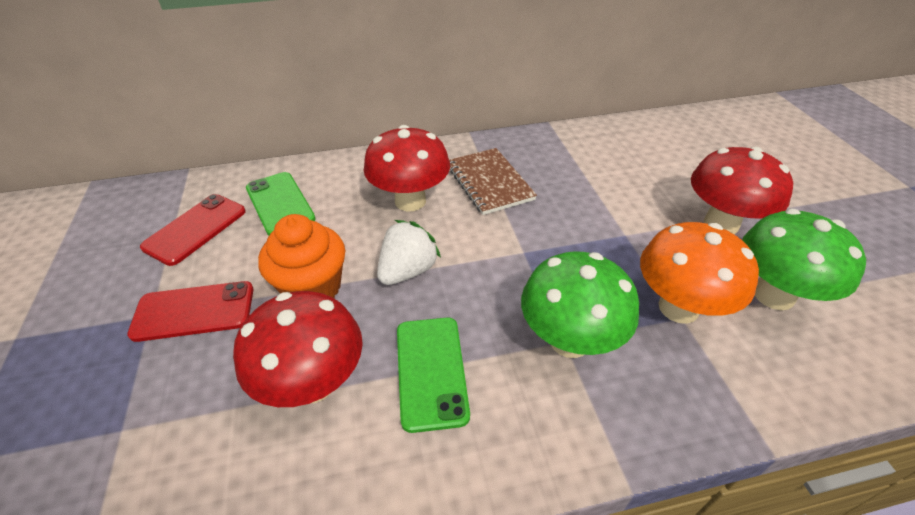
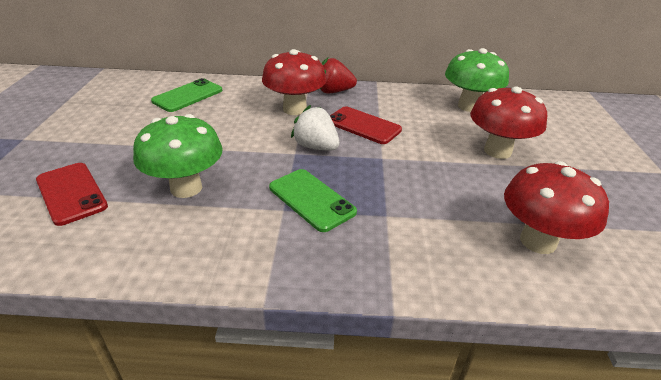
brown notebook: 1 -> 0
orange cupcake: 1 -> 0
orange mushroom: 1 -> 0
red strawberry: 0 -> 1

